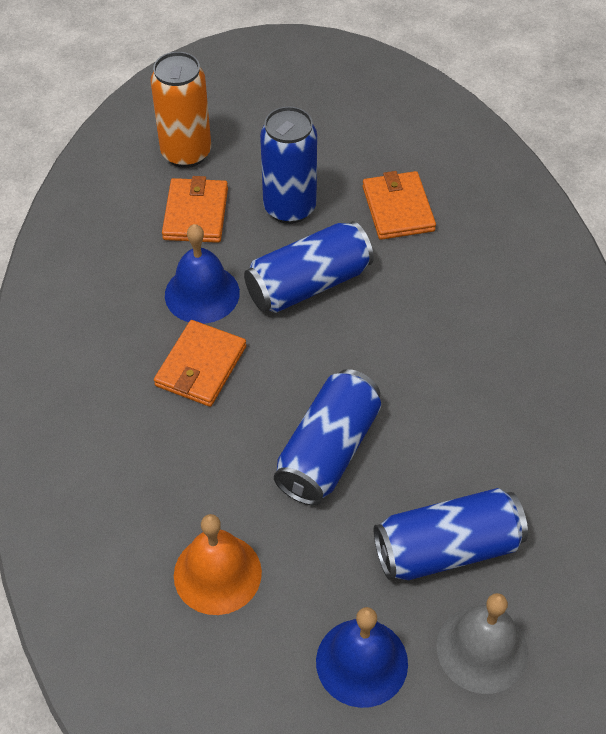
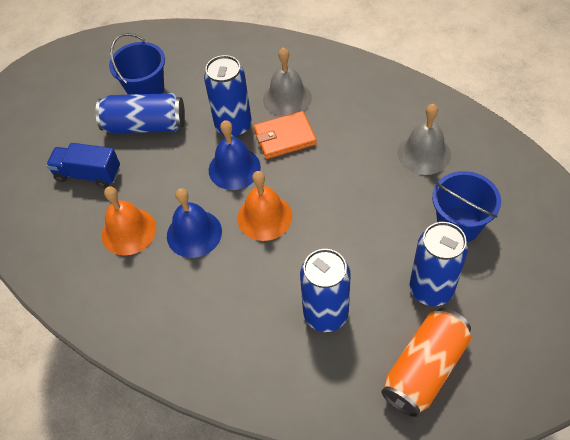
blue bucket: 0 -> 2
blue truck: 0 -> 1
grey bell: 1 -> 2
orange bell: 1 -> 2
orange wallet: 3 -> 1

